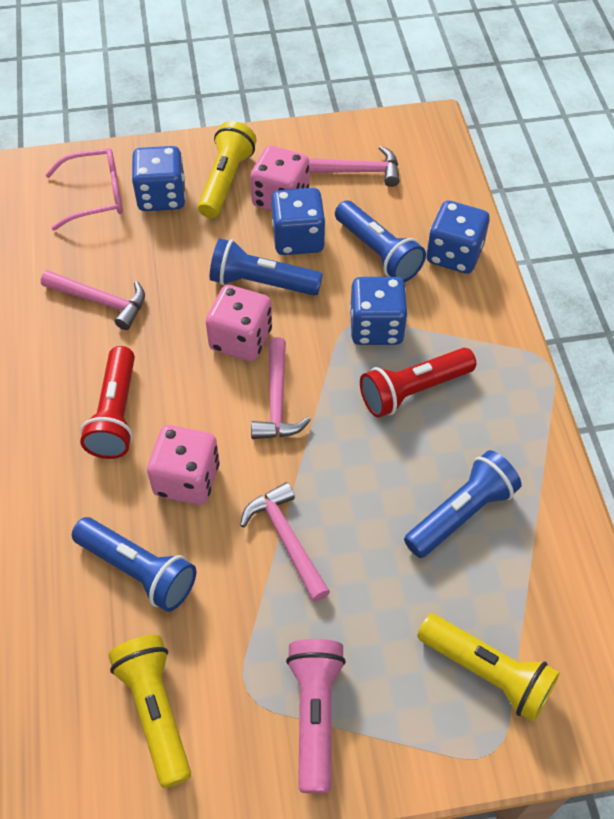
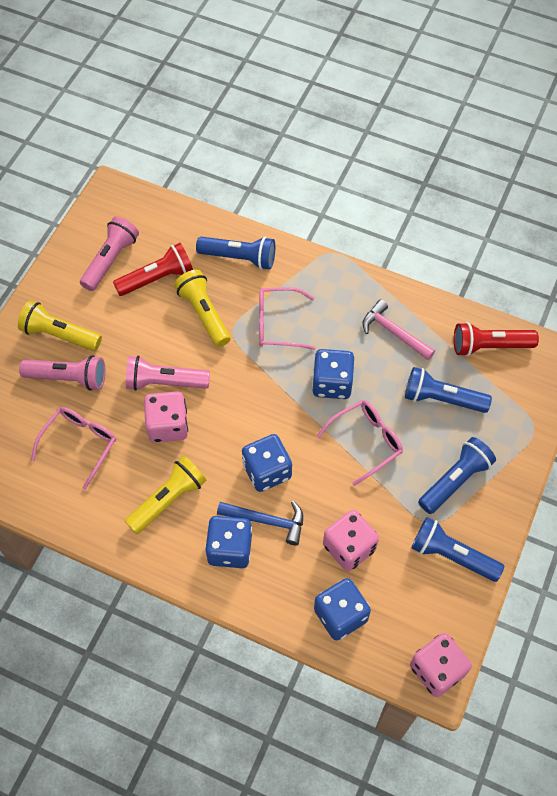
blue hammer: 0 -> 1
pink flashlight: 1 -> 3
pink glasses: 1 -> 3
pink hammer: 4 -> 1

